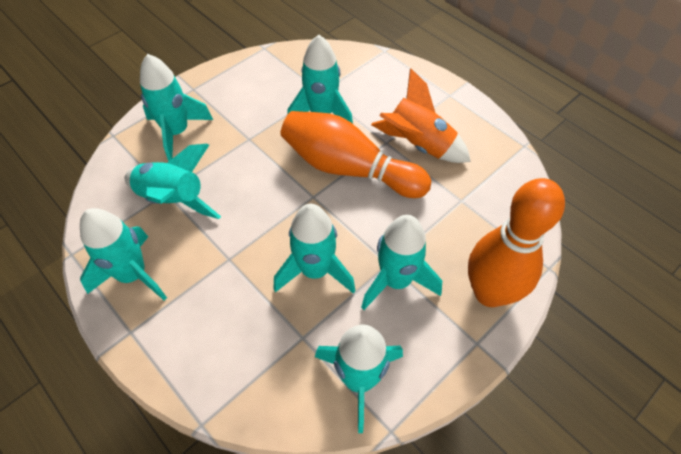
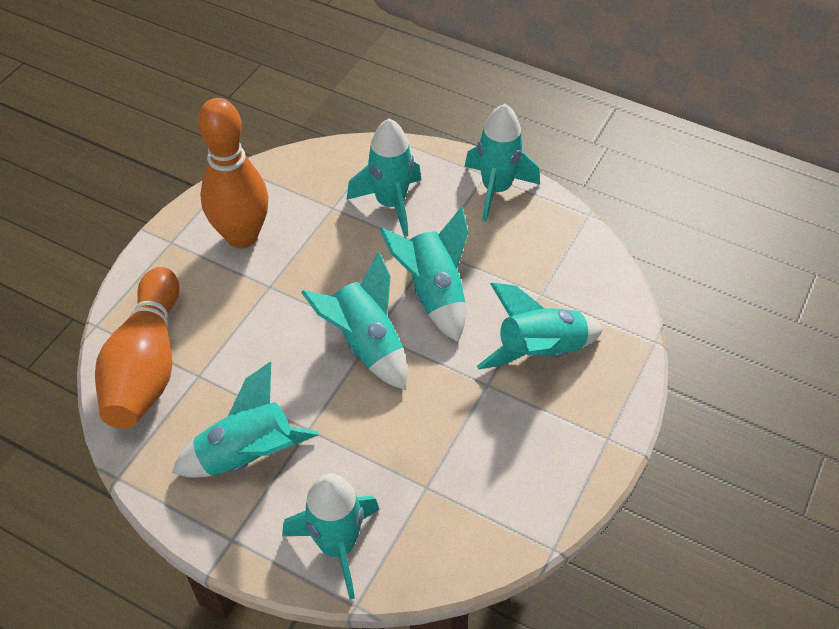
orange rocket: 1 -> 0

